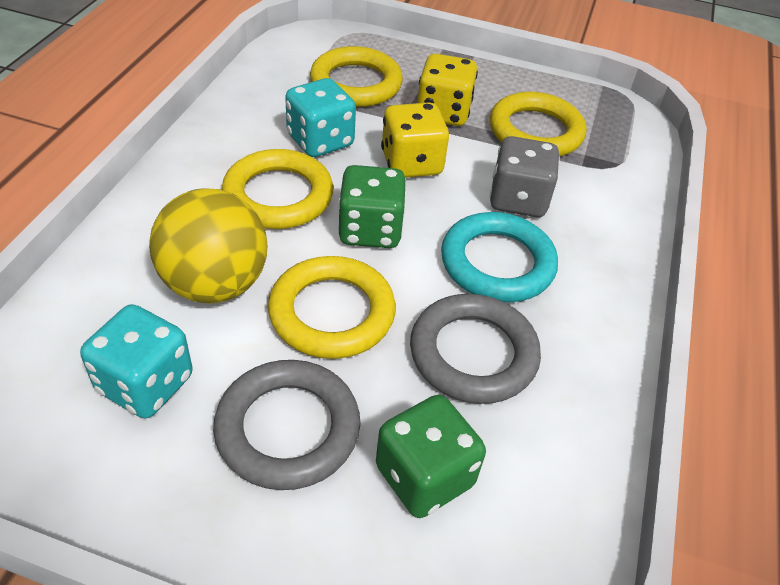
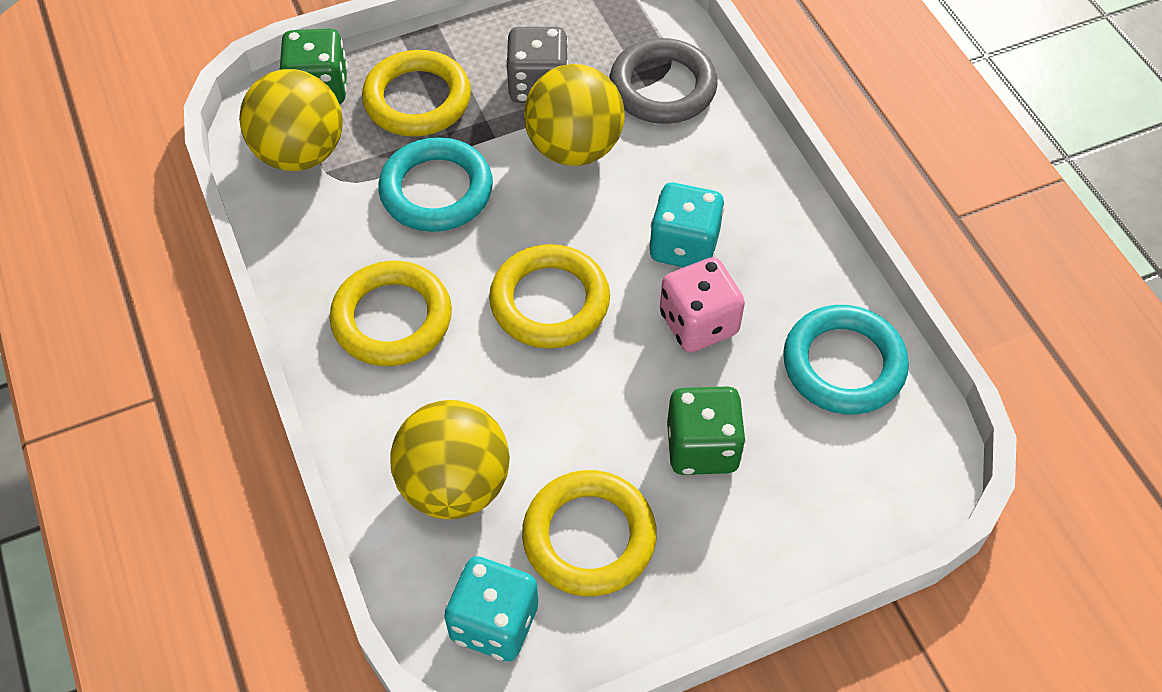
grey ring: 2 -> 1
pink dice: 0 -> 1
turquoise ring: 1 -> 2
yellow ball: 1 -> 3
yellow dice: 2 -> 0

